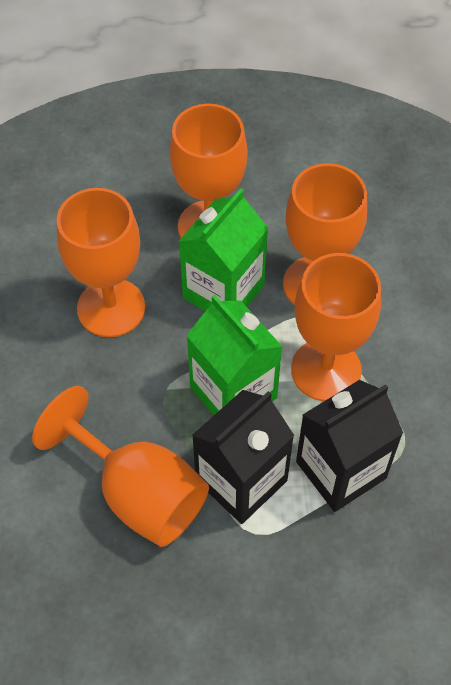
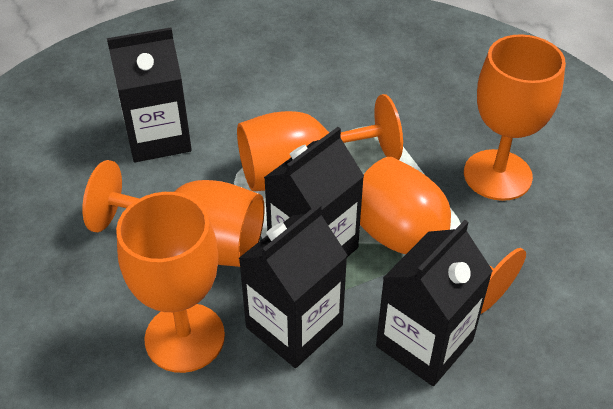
black carton: 2 -> 4
green carton: 2 -> 0

